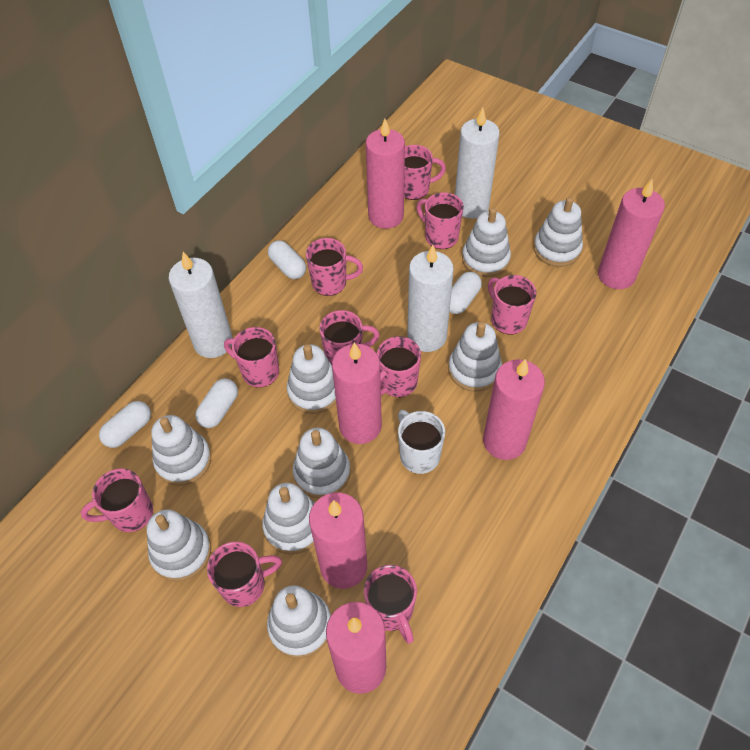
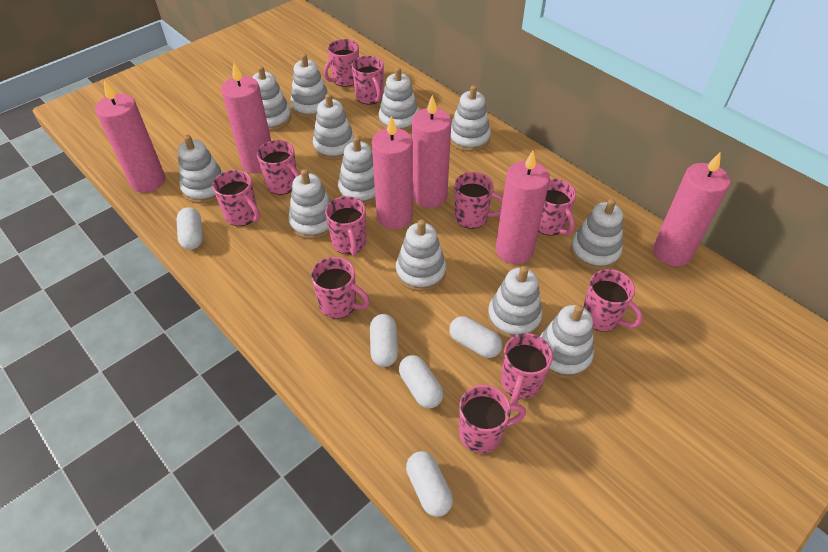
pink mug: 10 -> 11
white candle: 3 -> 0
white capsule: 4 -> 5
white mug: 1 -> 0
white stacking toy: 9 -> 12

